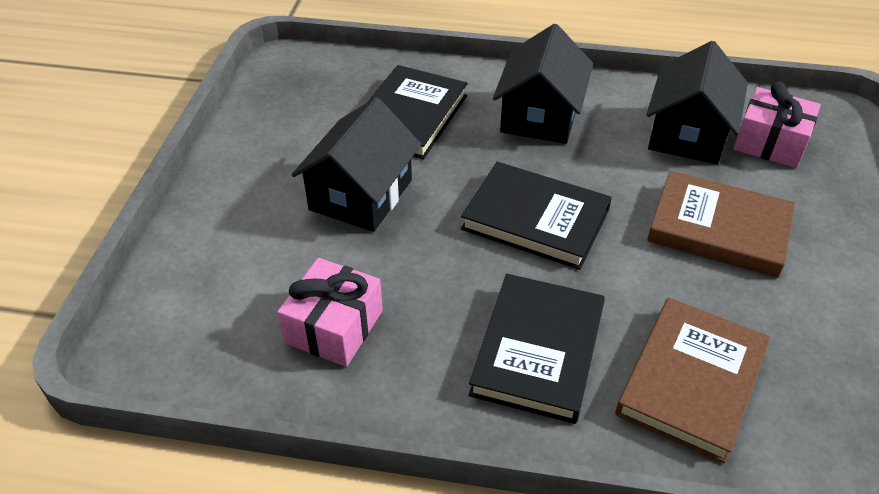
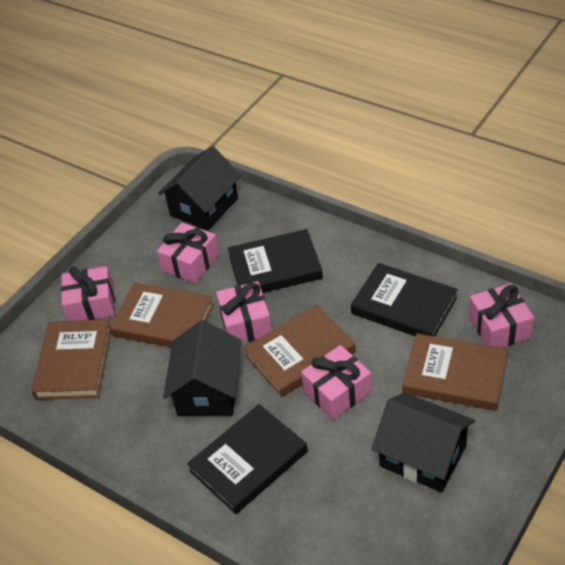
brown book: 2 -> 4
pink gift: 2 -> 5

